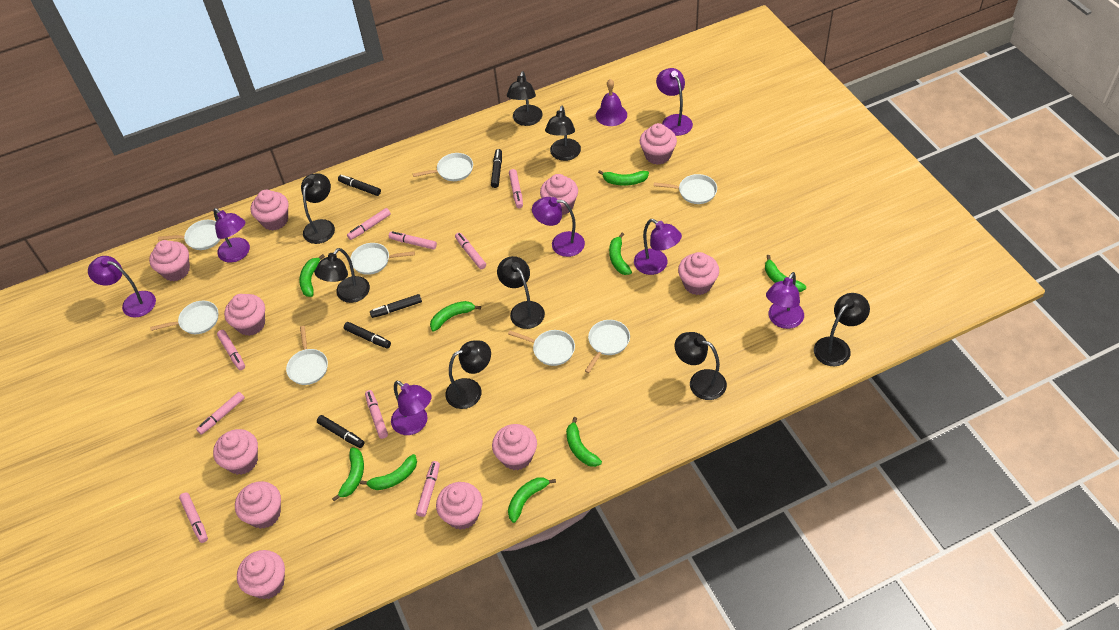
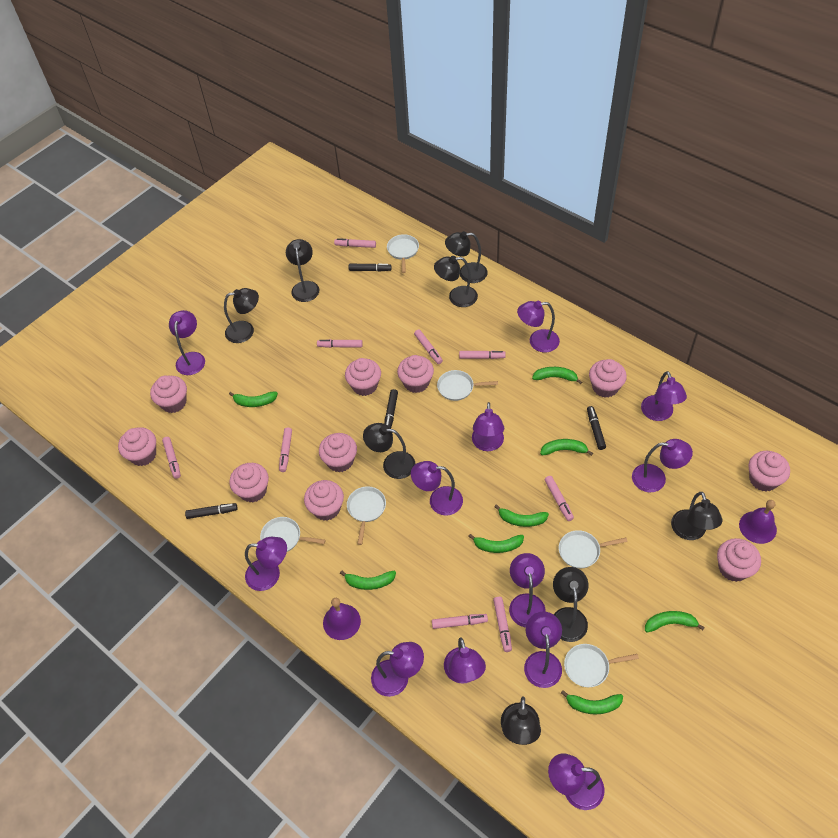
black marker: 5 -> 4
green banana: 9 -> 8
pink cupcake: 11 -> 10
purple bell: 1 -> 2
purple lamp: 7 -> 12
white pan: 8 -> 6

